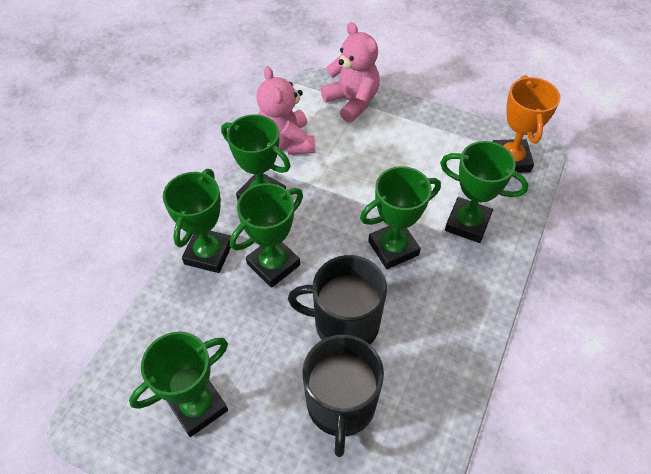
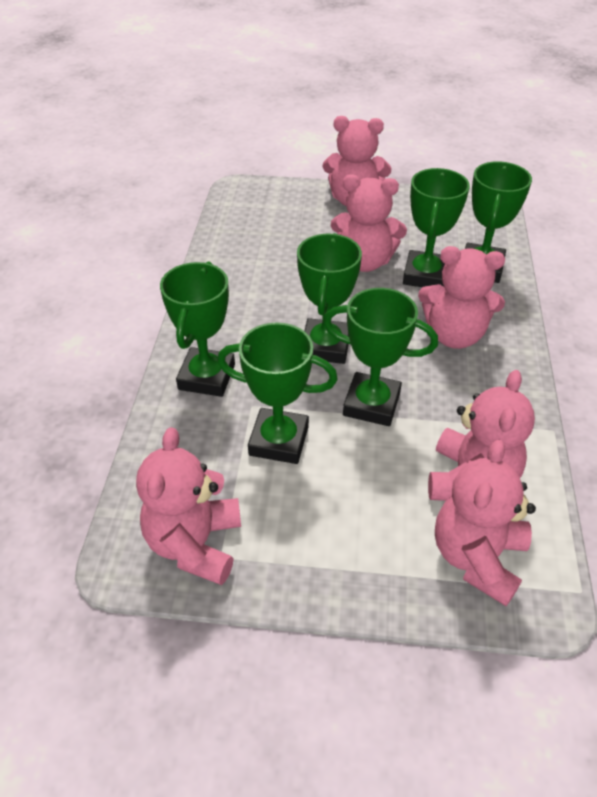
black mug: 2 -> 0
orange trophy: 1 -> 0
pink teddy bear: 2 -> 6

